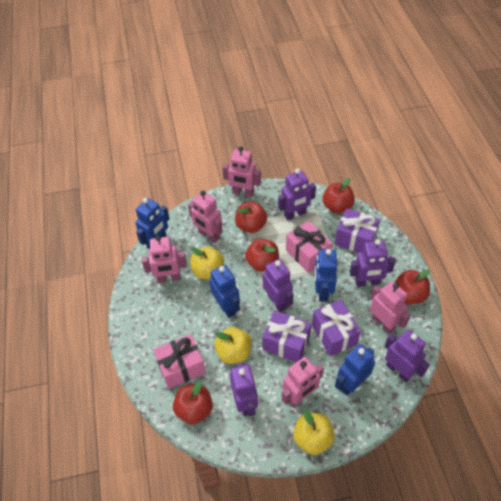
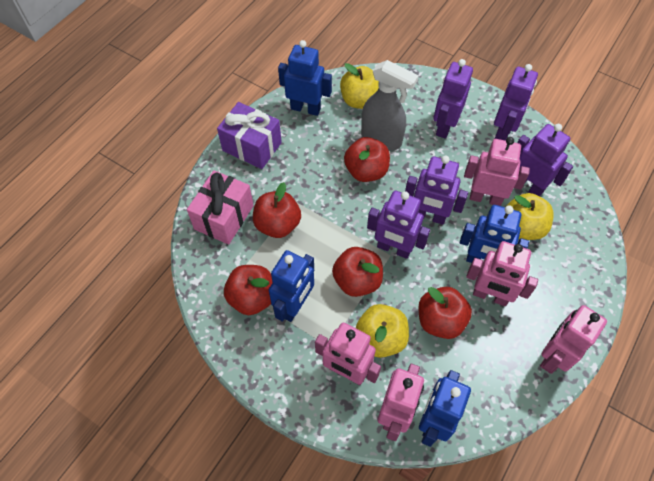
grey spray bottle: 0 -> 1
pink gift: 2 -> 1
purple gift: 3 -> 1

